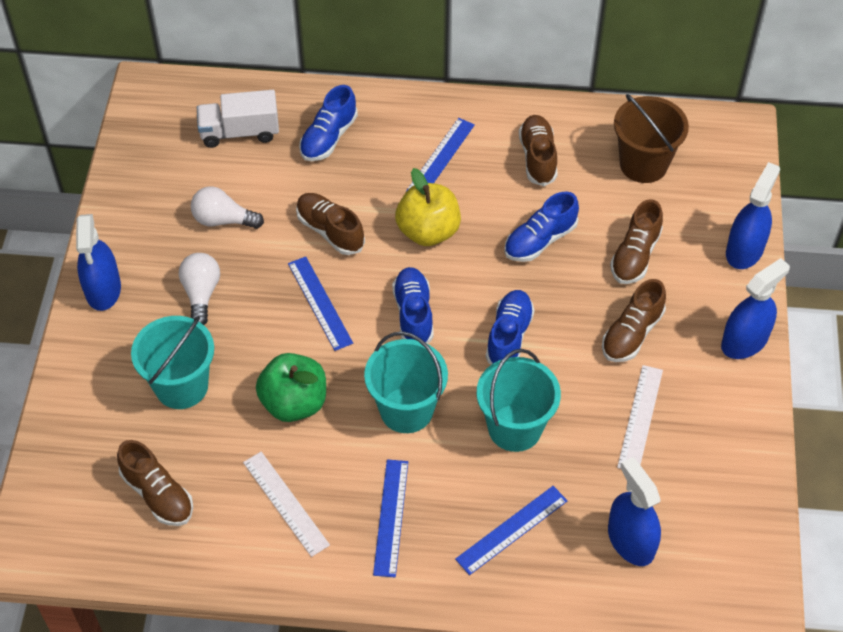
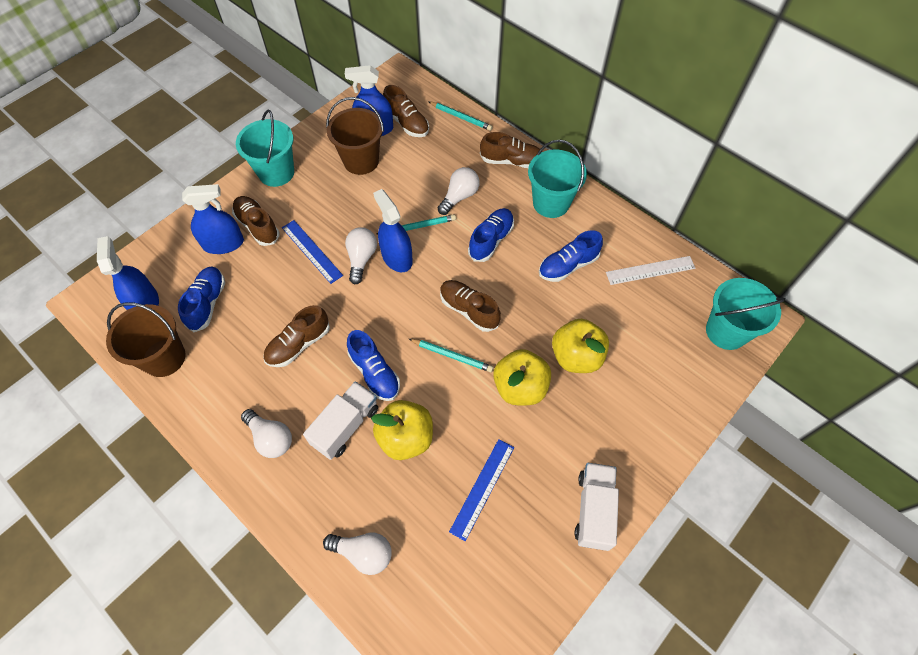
blue ruler: 4 -> 2
brown bucket: 1 -> 2
green apple: 1 -> 0
turquoise pencil: 0 -> 3
white light bulb: 2 -> 4
white ruler: 2 -> 1
white truck: 1 -> 2
yellow apple: 1 -> 3

